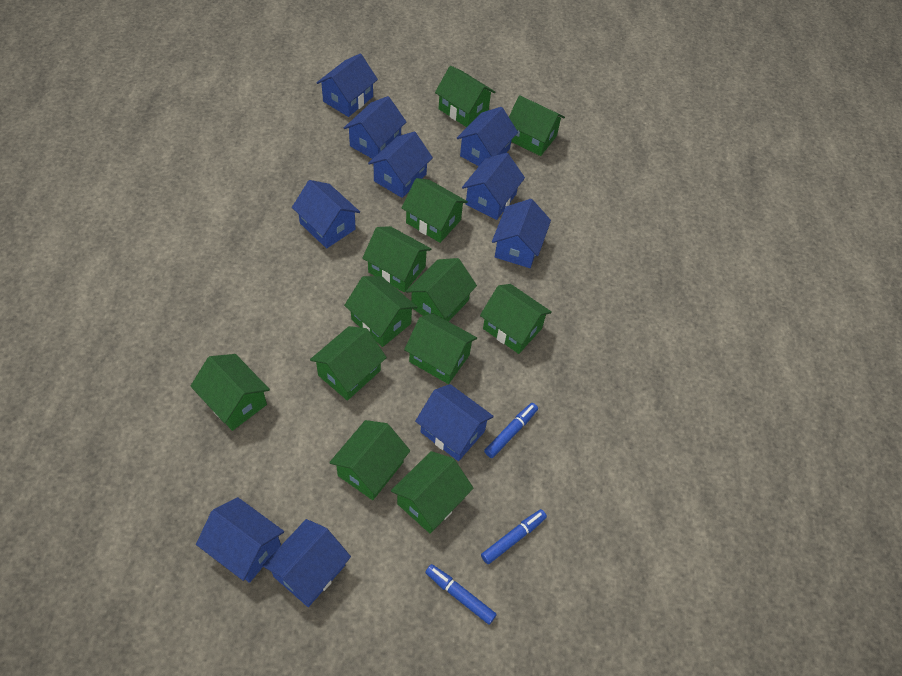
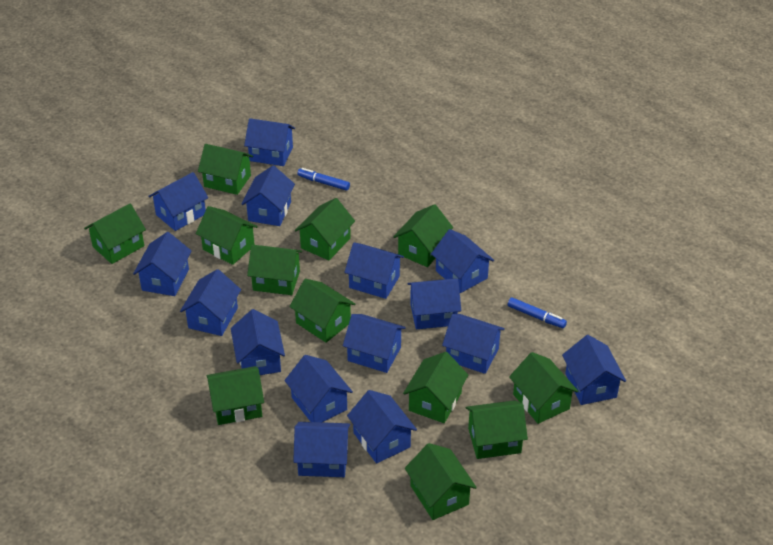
blue house: 10 -> 15
blue marker: 3 -> 2

